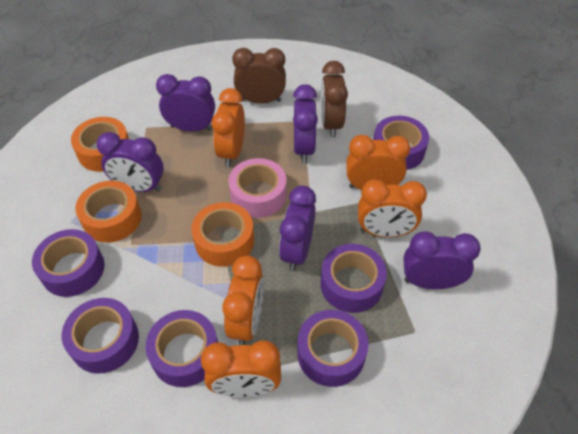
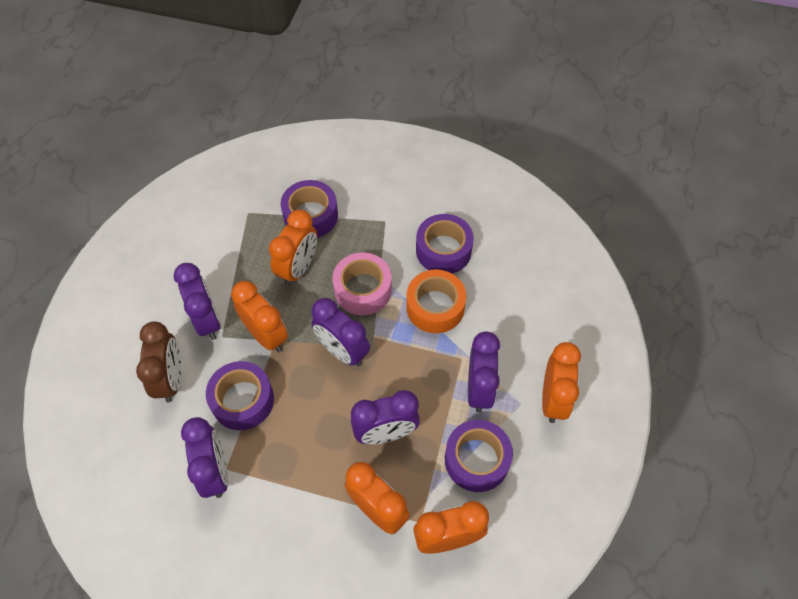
brown clock: 2 -> 1
orange tape: 3 -> 1
purple tape: 6 -> 4

